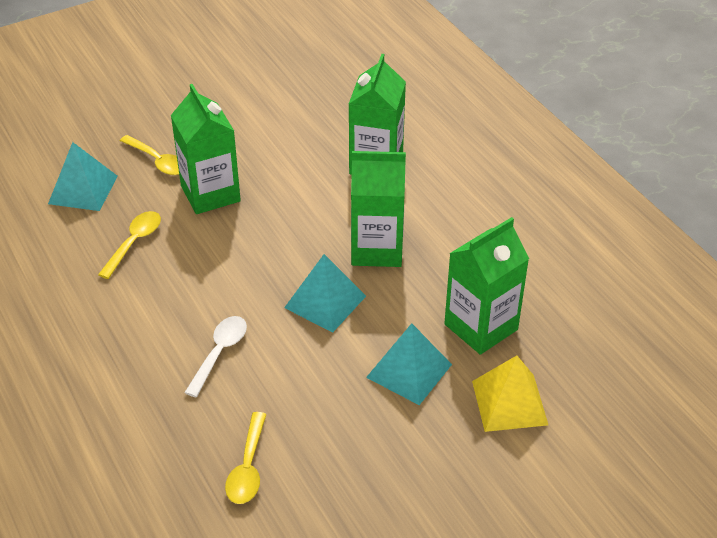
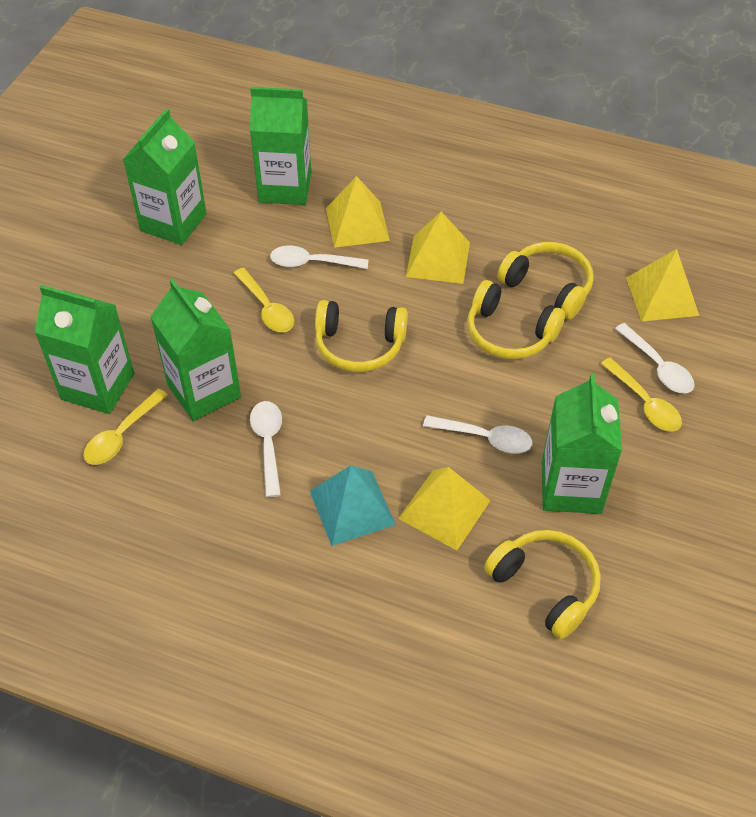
green carton: 4 -> 5
turquoise pyramid: 3 -> 1
white spoon: 1 -> 4
yellow headphones: 0 -> 4
yellow pyramid: 1 -> 4

